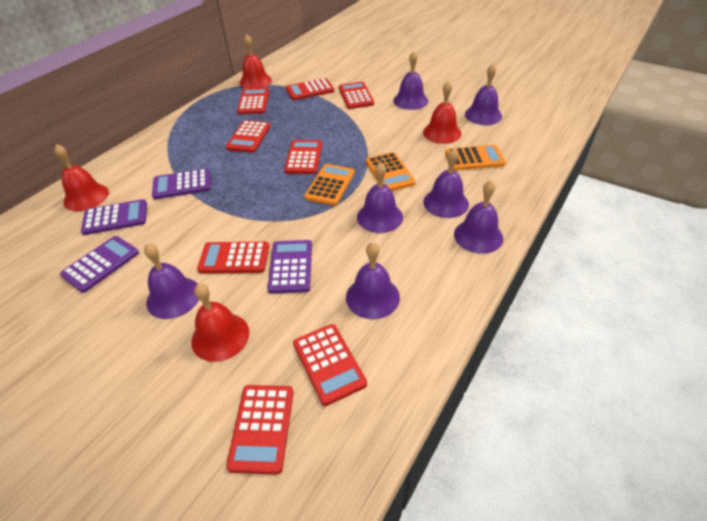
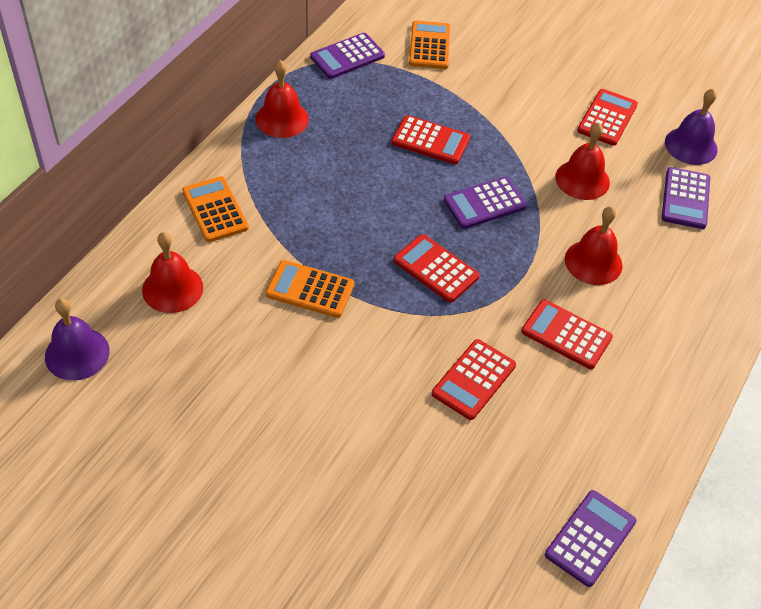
purple bell: 7 -> 2
red calculator: 8 -> 5

